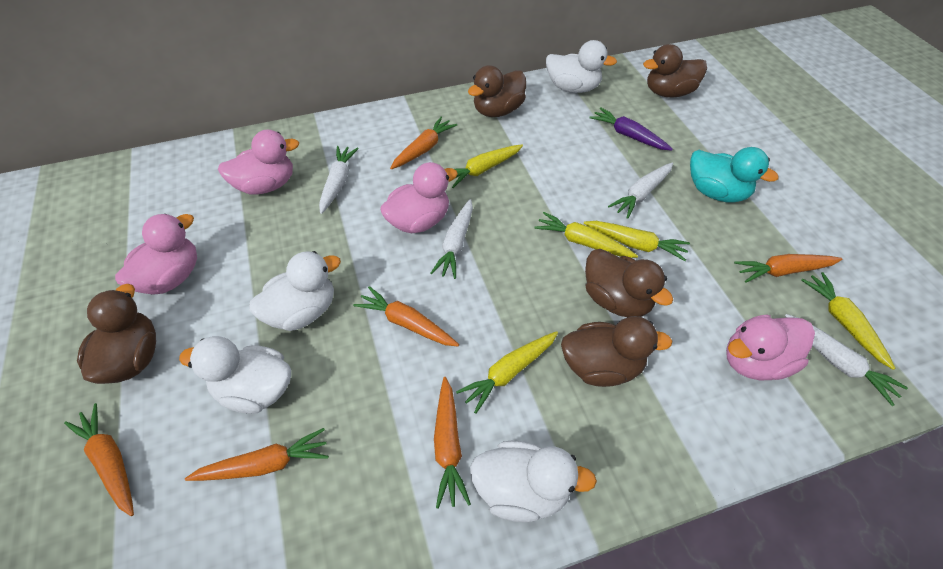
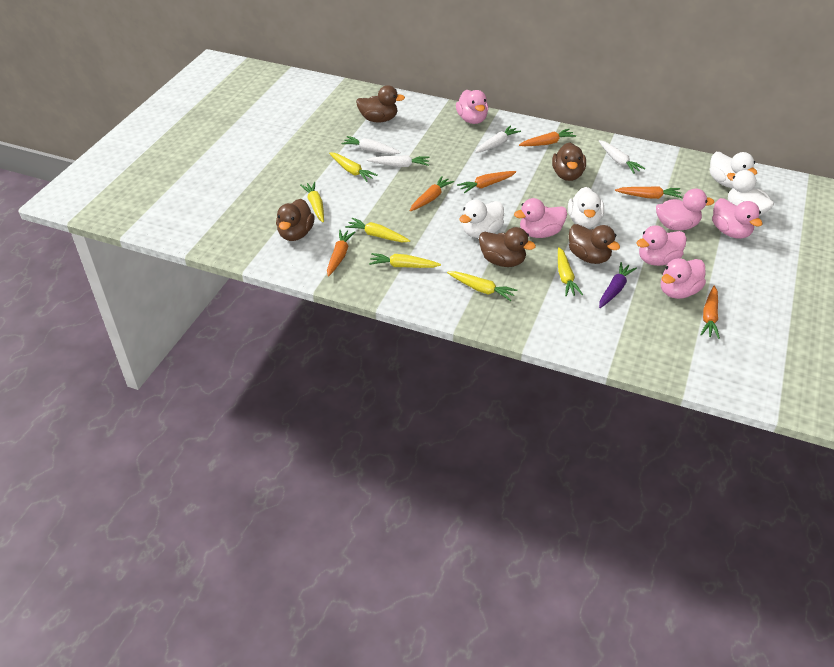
pink duck: 4 -> 6
turquoise duck: 1 -> 0
yellow carrot: 5 -> 6

